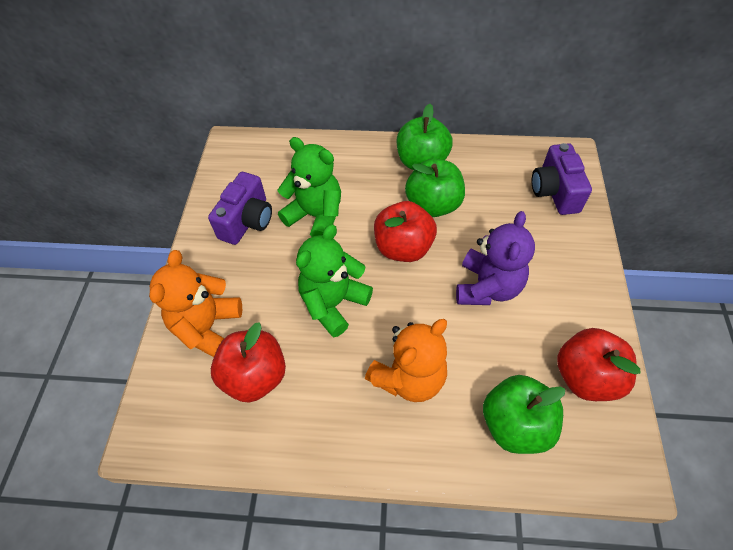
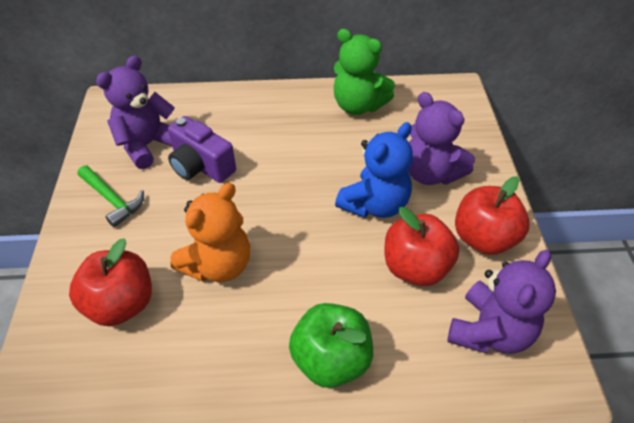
blue teddy bear: 0 -> 1
green apple: 3 -> 1
green hammer: 0 -> 1
green teddy bear: 2 -> 1
orange teddy bear: 2 -> 1
purple camera: 2 -> 1
purple teddy bear: 1 -> 3

